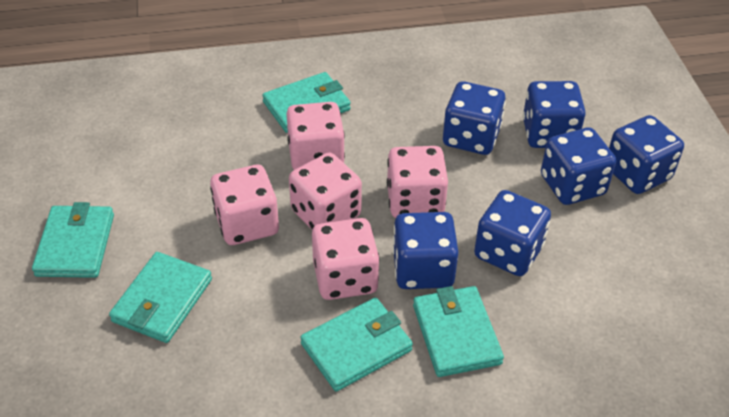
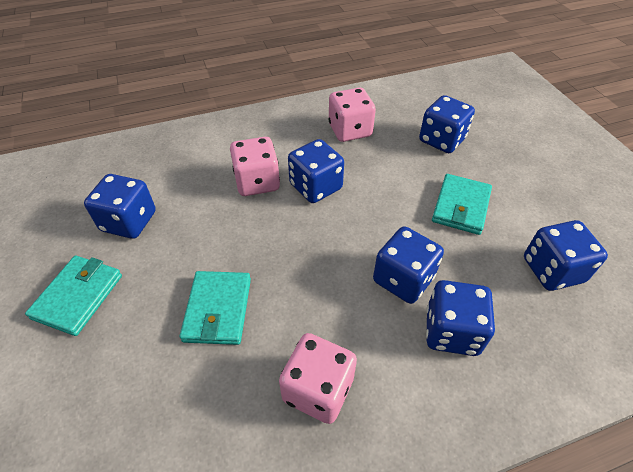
pink dice: 5 -> 3
turquoise wallet: 5 -> 3

